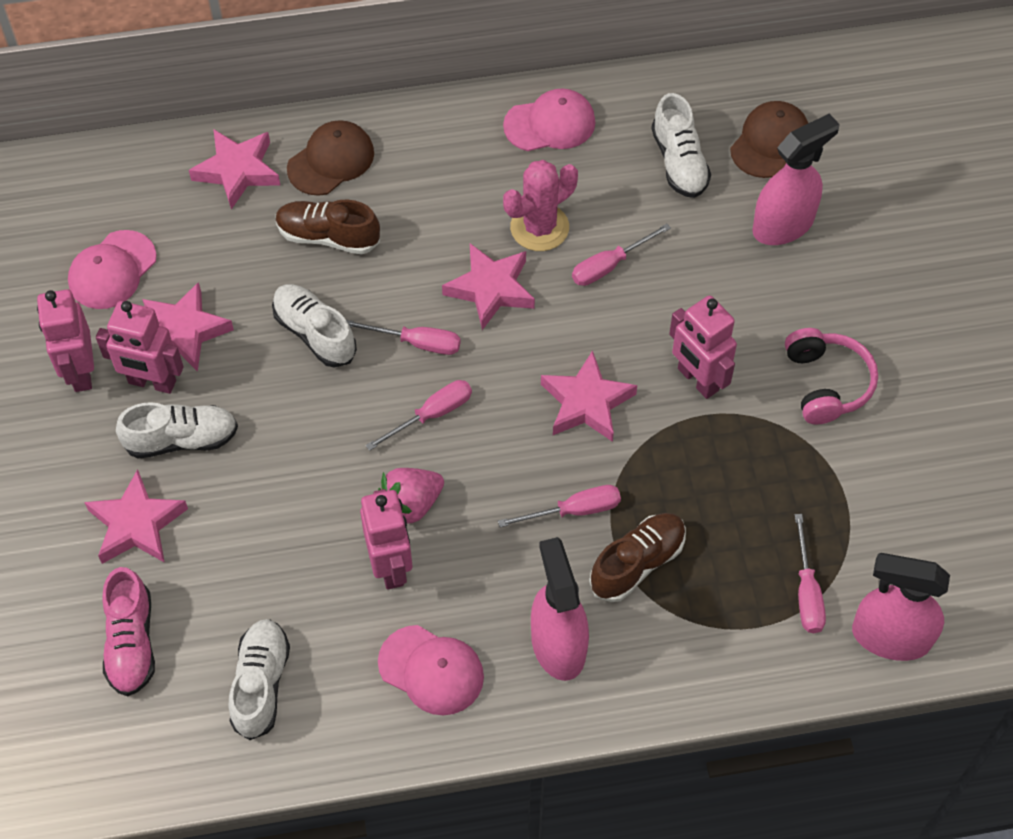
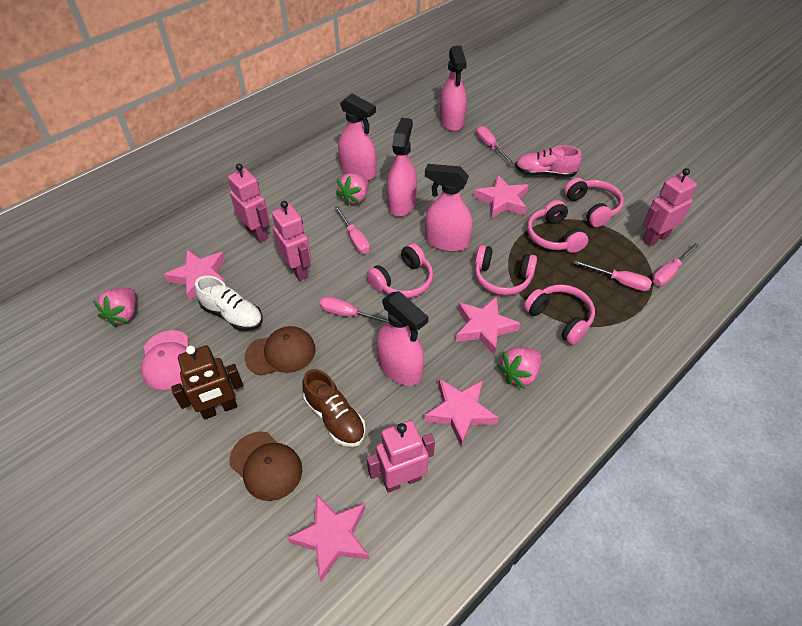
brown robot: 0 -> 1
brown shoe: 2 -> 1
pink cactus: 1 -> 0
pink cap: 3 -> 1
pink headphones: 1 -> 5
pink spray bottle: 3 -> 5
pink strawberry: 1 -> 3
white shoe: 4 -> 1

